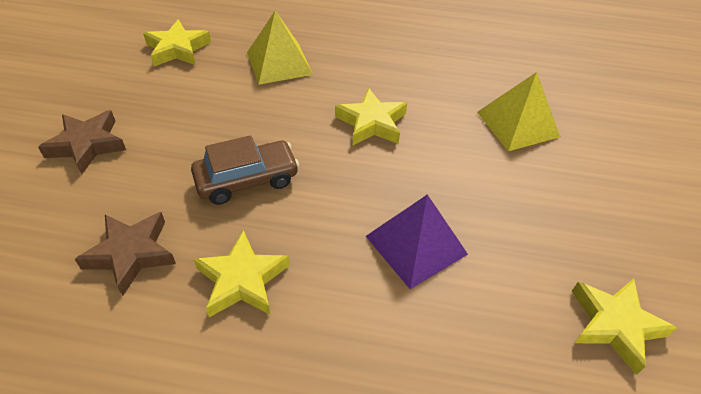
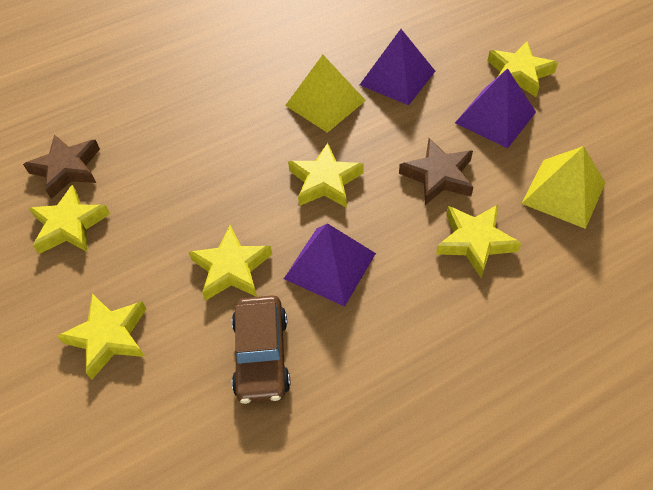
purple pyramid: 1 -> 3
yellow star: 4 -> 6

